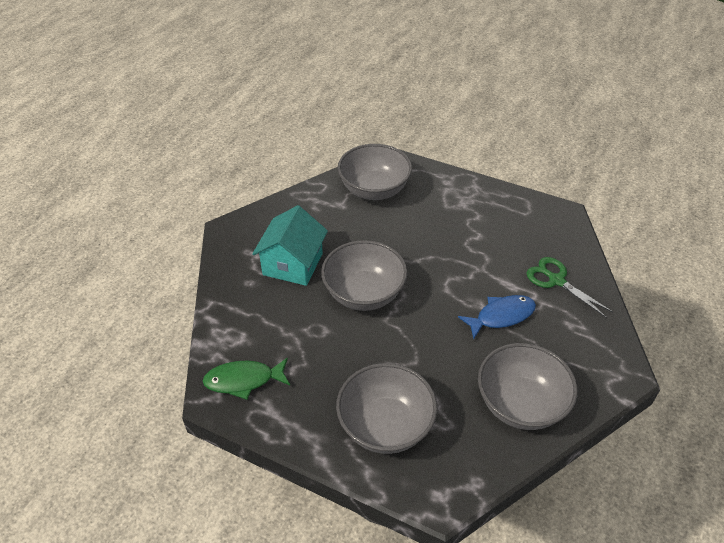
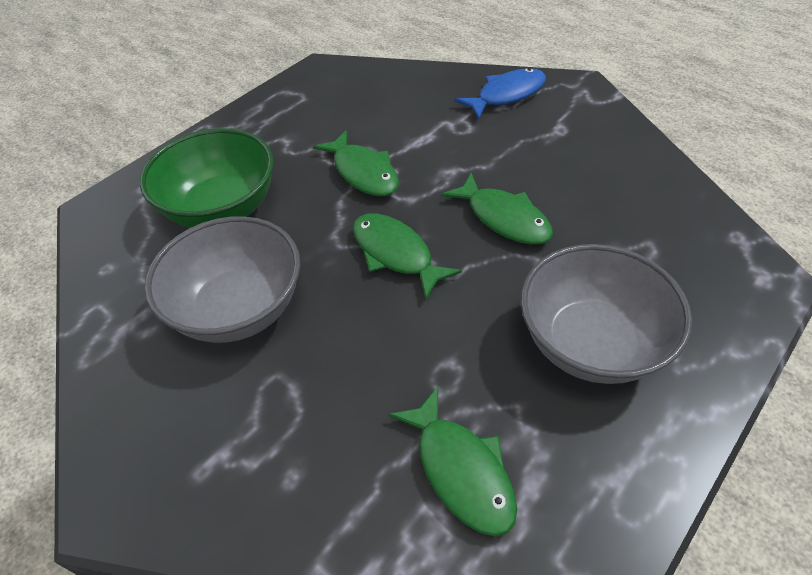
green bowl: 0 -> 1
green fish: 1 -> 4
green scissors: 1 -> 0
grey bowl: 4 -> 2
turquoise house: 1 -> 0

